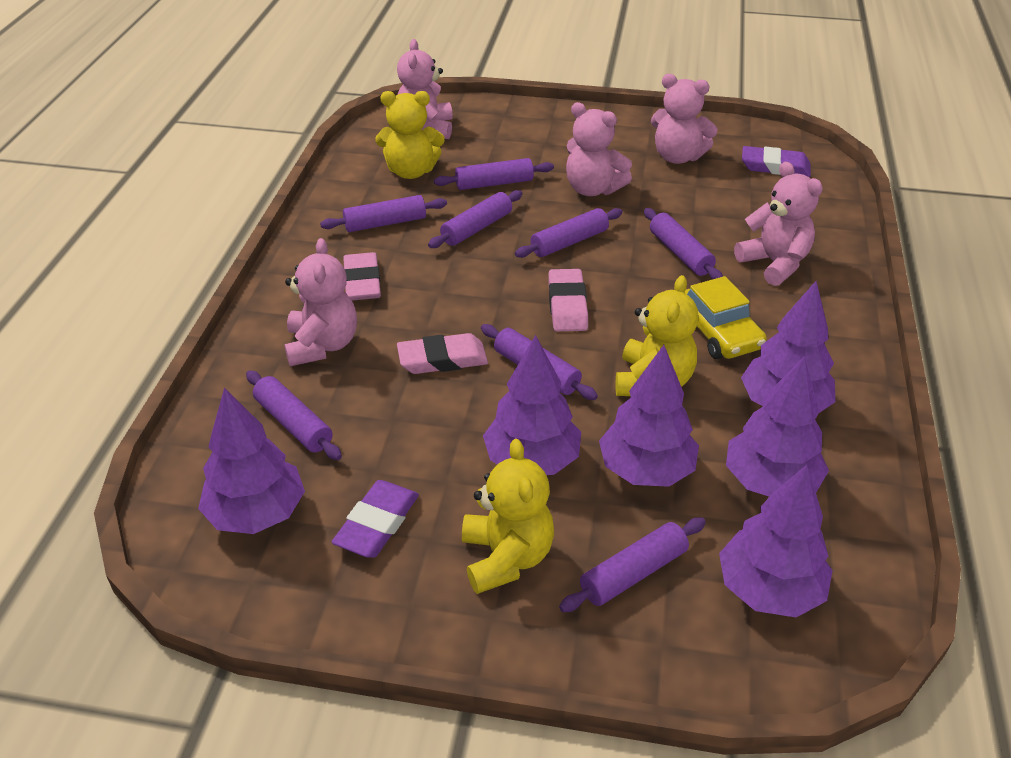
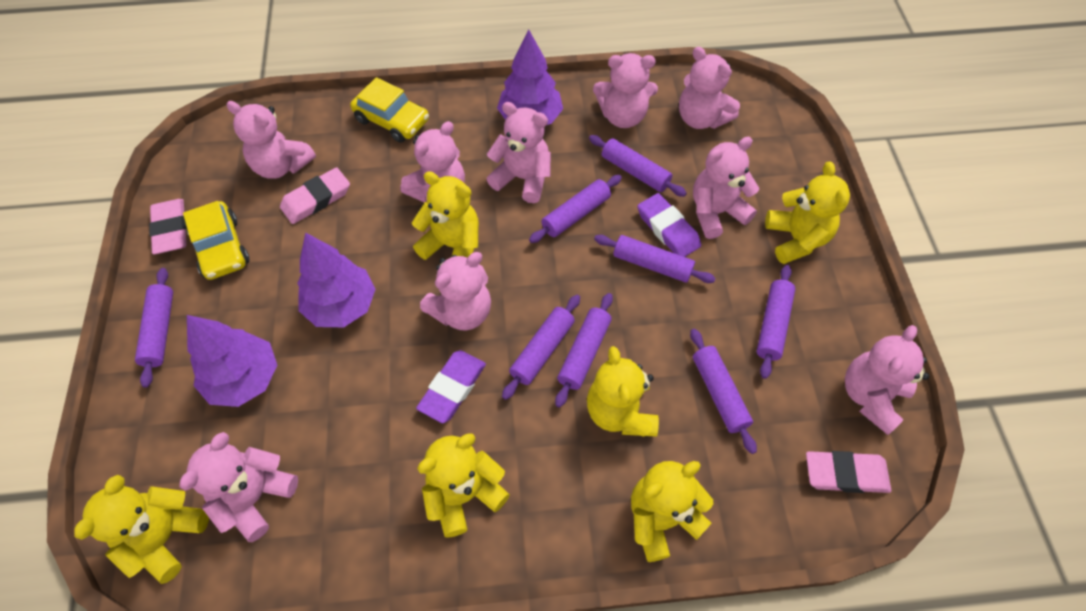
pink teddy bear: 5 -> 9
purple tree: 6 -> 3
yellow car: 1 -> 2
yellow teddy bear: 3 -> 6

